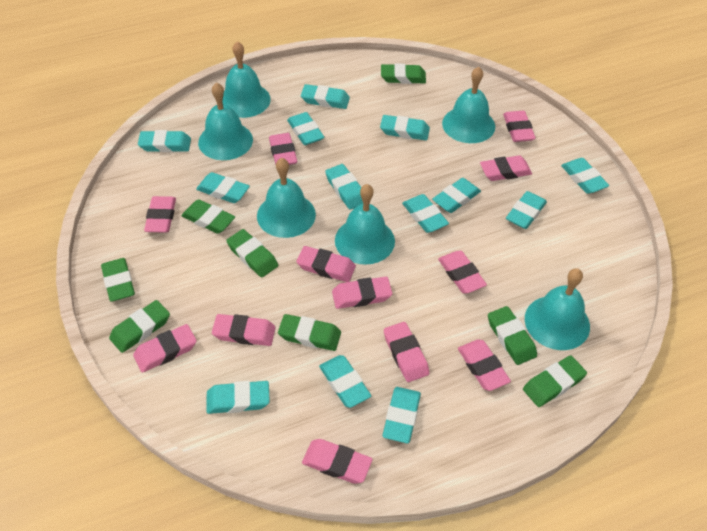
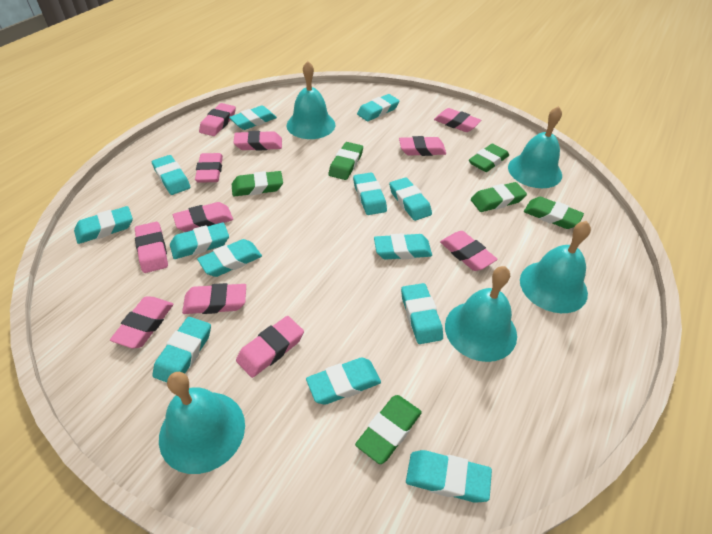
green eraser: 8 -> 6
pink eraser: 12 -> 11
turquoise bell: 6 -> 5

